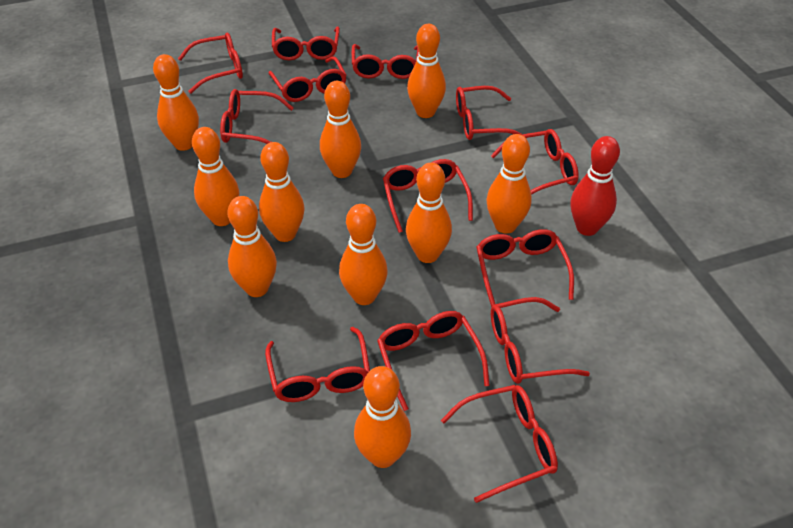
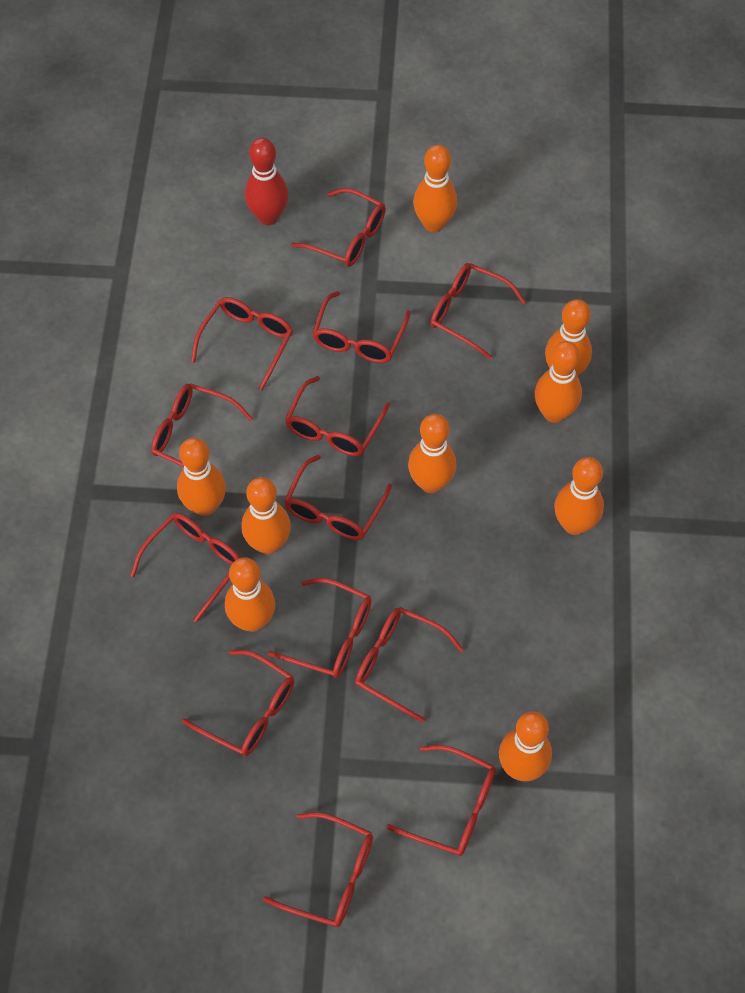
orange bowling pin: 10 -> 9

